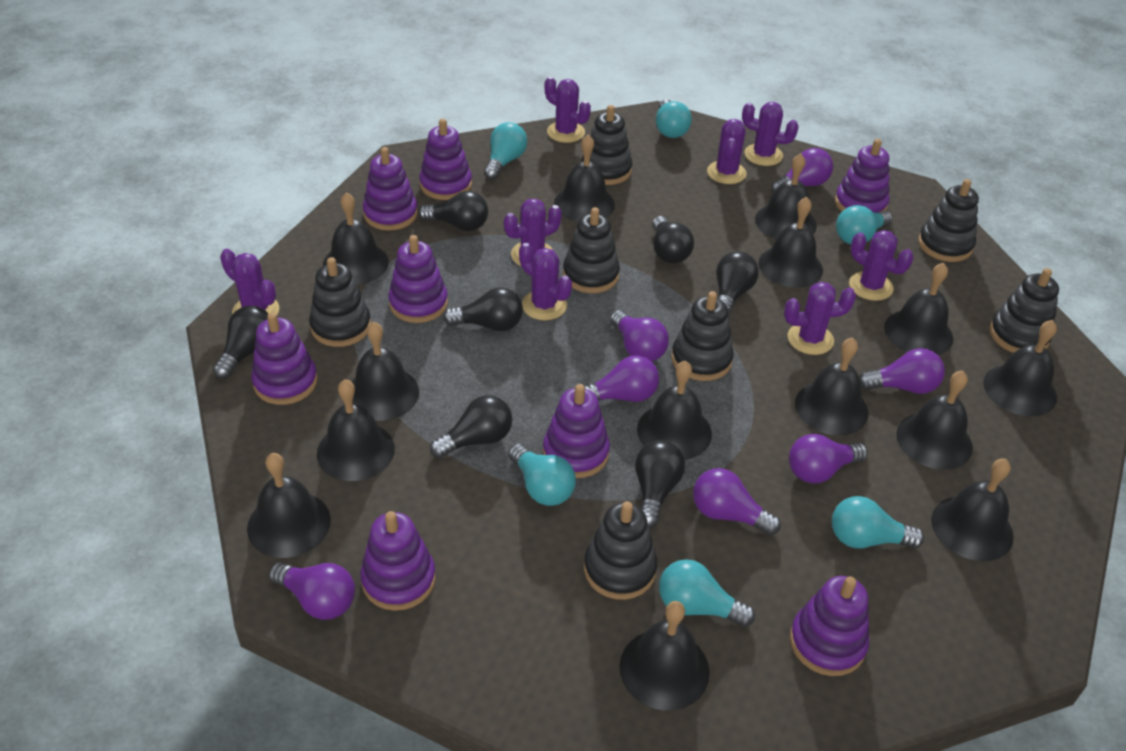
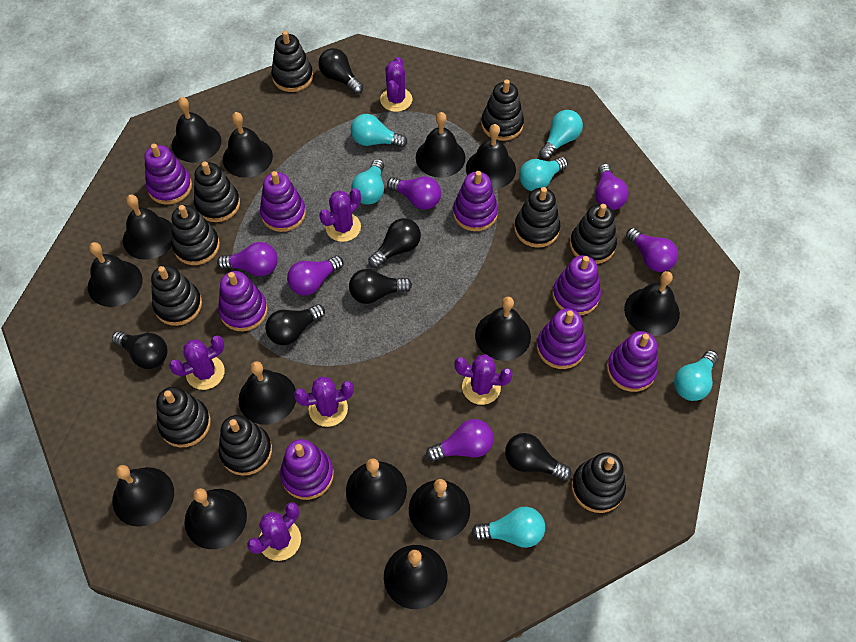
black light bulb: 7 -> 6
black stacking toy: 7 -> 10
purple cactus: 8 -> 6
purple light bulb: 7 -> 6

